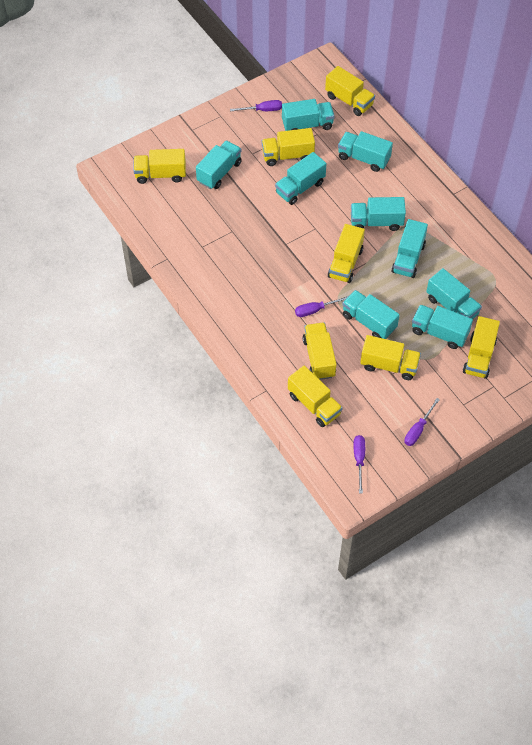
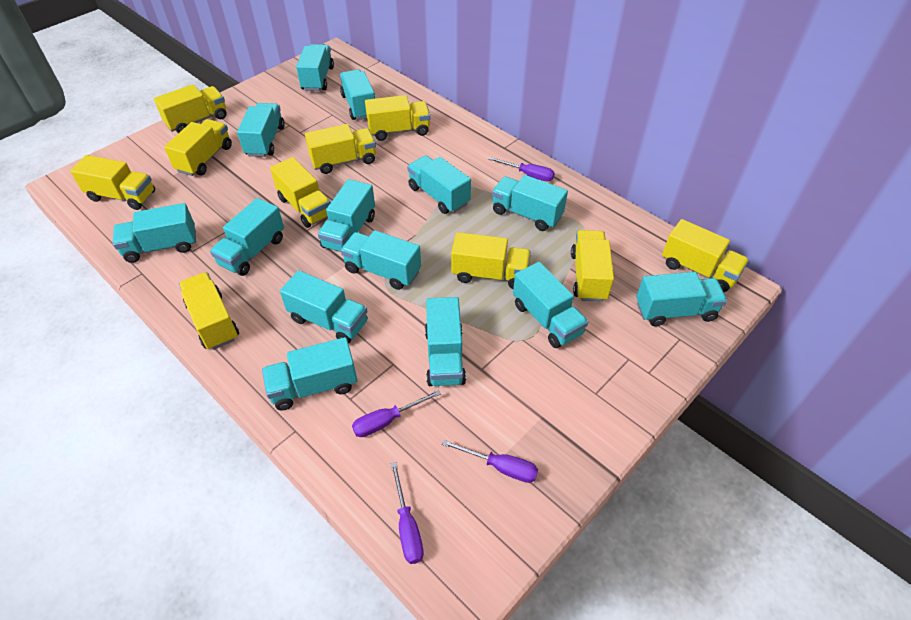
turquoise truck: 9 -> 14
yellow truck: 8 -> 10

